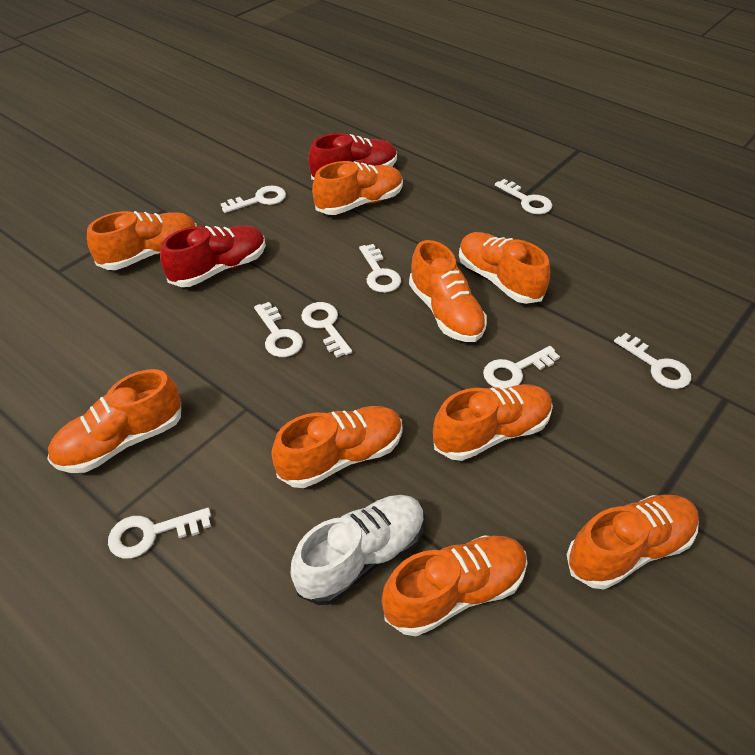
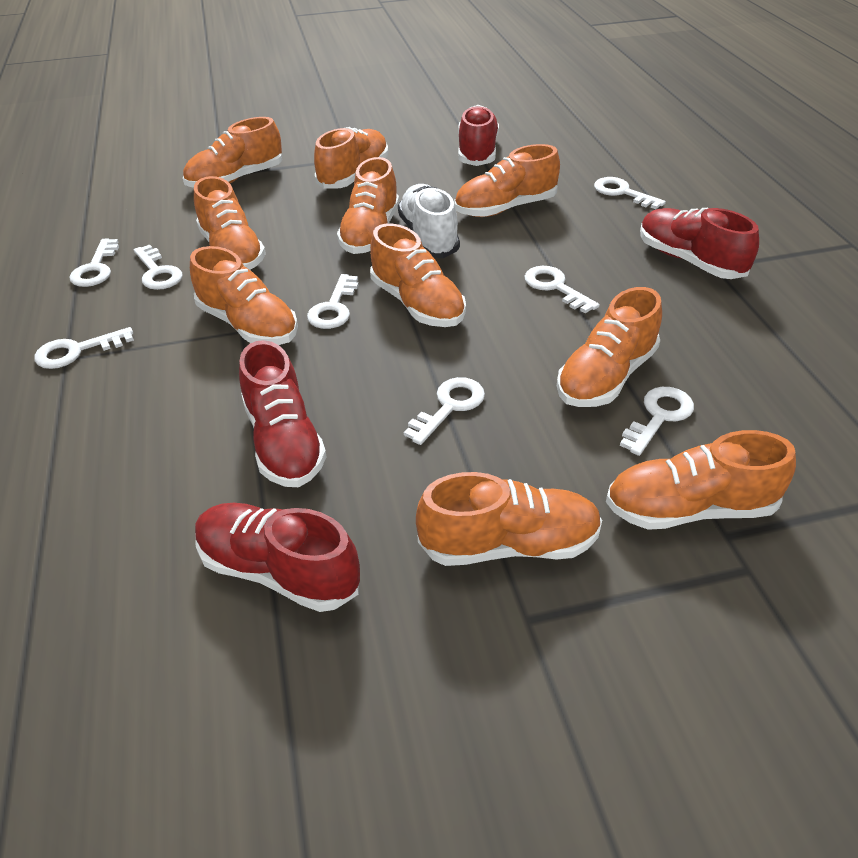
orange shoe: 9 -> 10
red shoe: 2 -> 4

